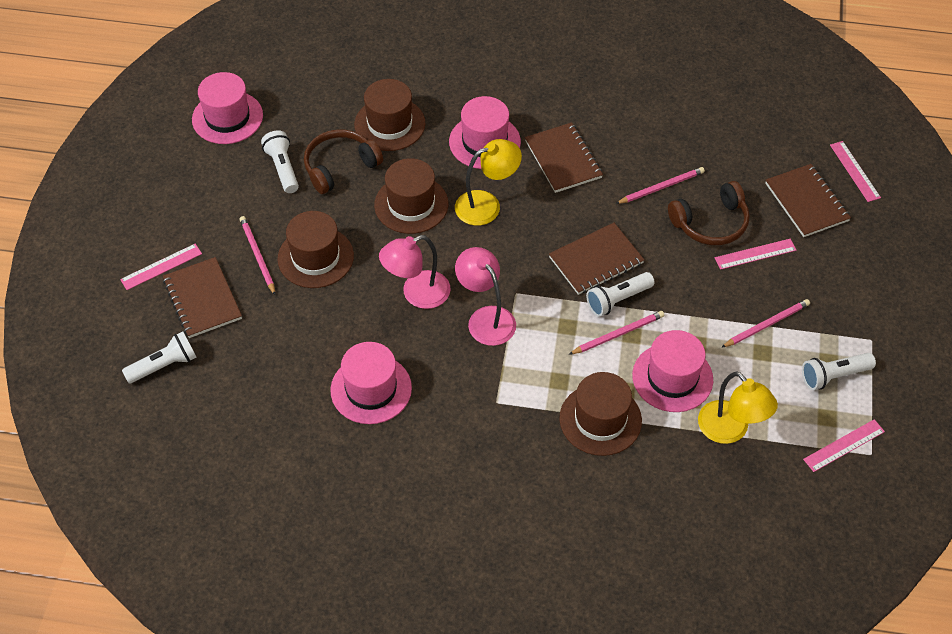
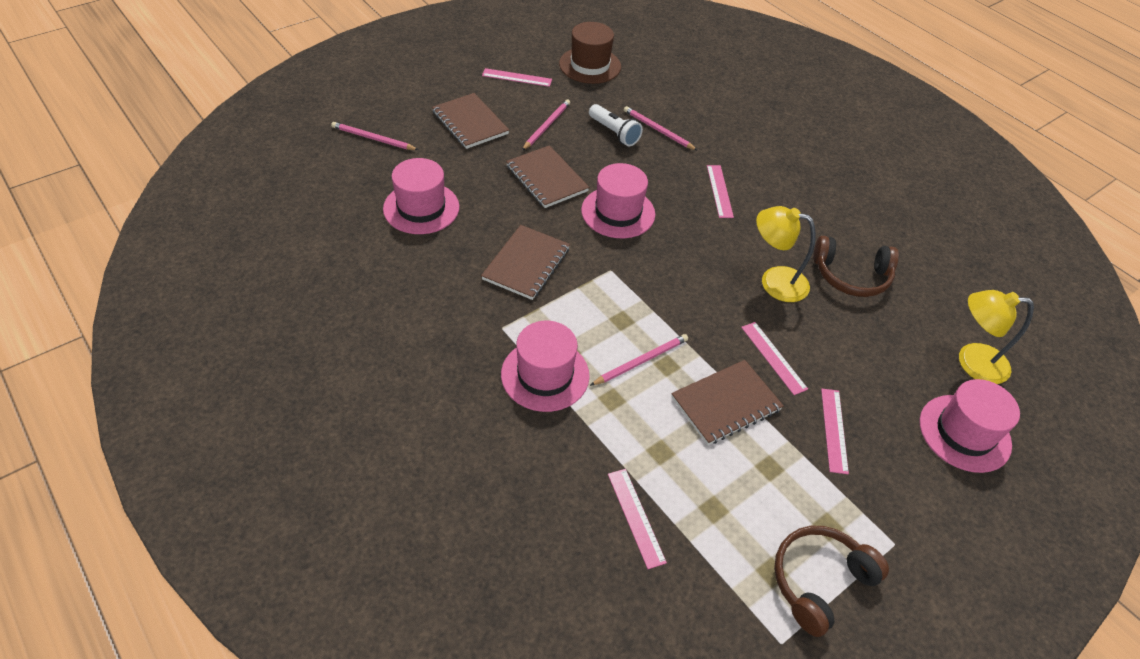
brown hat: 4 -> 1
pink lamp: 2 -> 0
pink ruler: 4 -> 5
white flashlight: 4 -> 1

